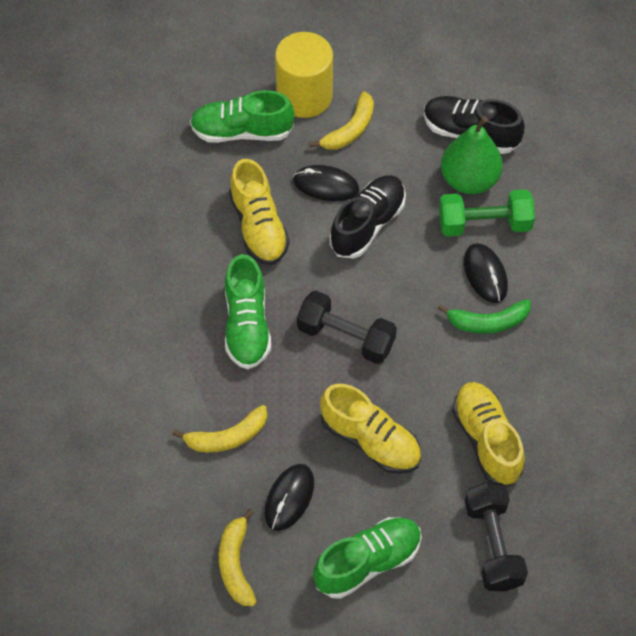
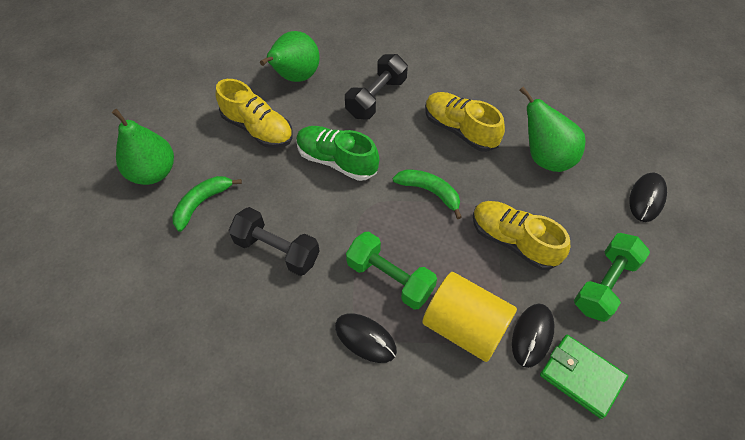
black shoe: 2 -> 0
green banana: 1 -> 2
green dumbbell: 1 -> 2
green pear: 1 -> 3
green shoe: 3 -> 1
green wallet: 0 -> 1
yellow banana: 3 -> 0

